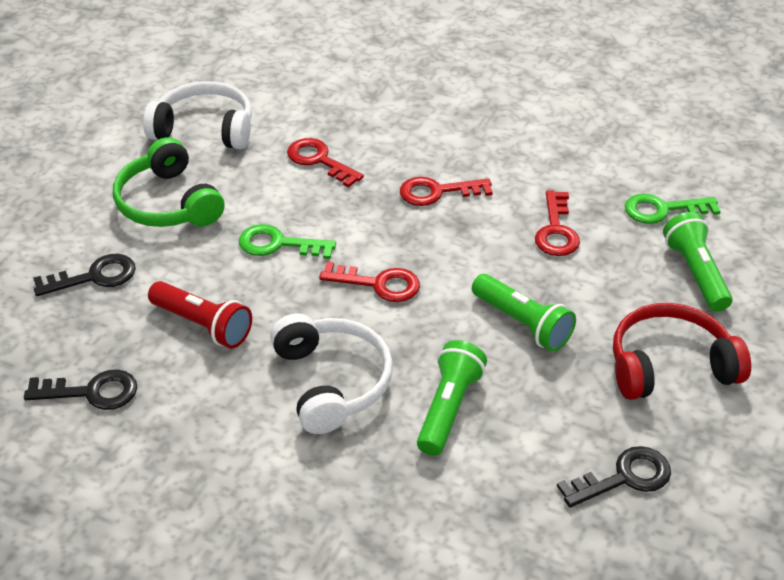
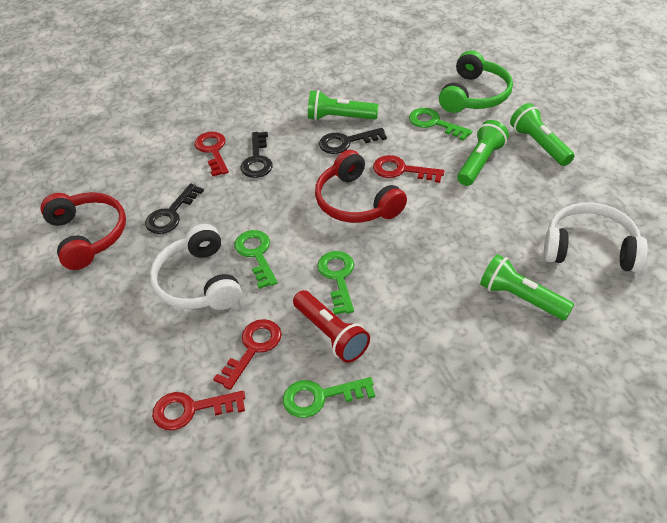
green flashlight: 3 -> 4
green key: 2 -> 4
red headphones: 1 -> 2

